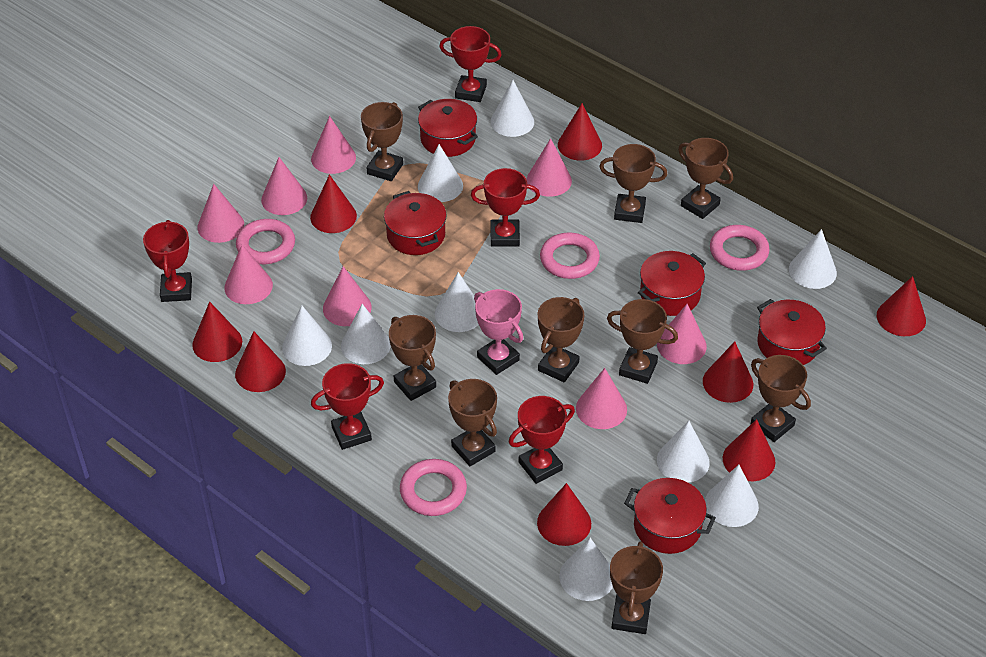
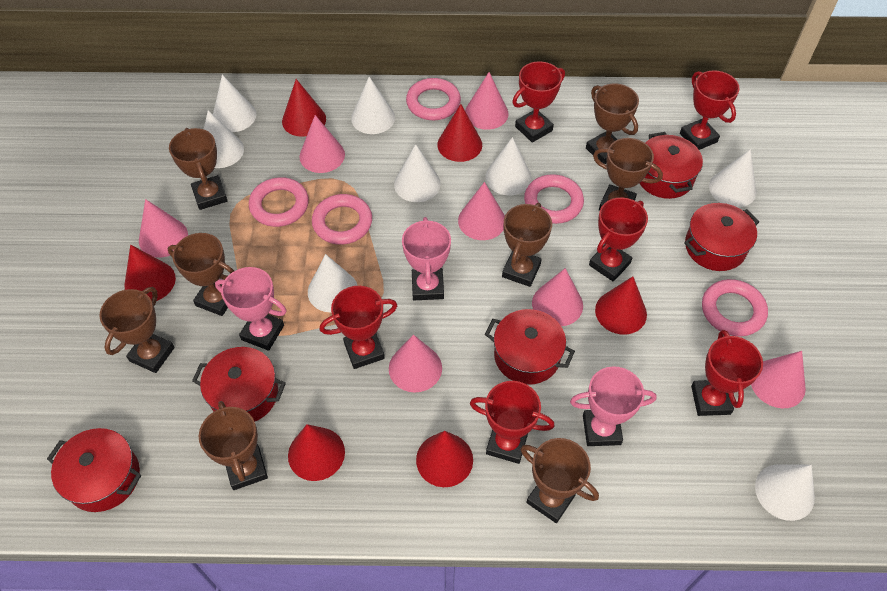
brown trophy: 9 -> 8
pink cone: 8 -> 7
pink ring: 4 -> 5
pink trophy: 1 -> 3
red cone: 8 -> 6
red trophy: 5 -> 6
white cone: 9 -> 8

